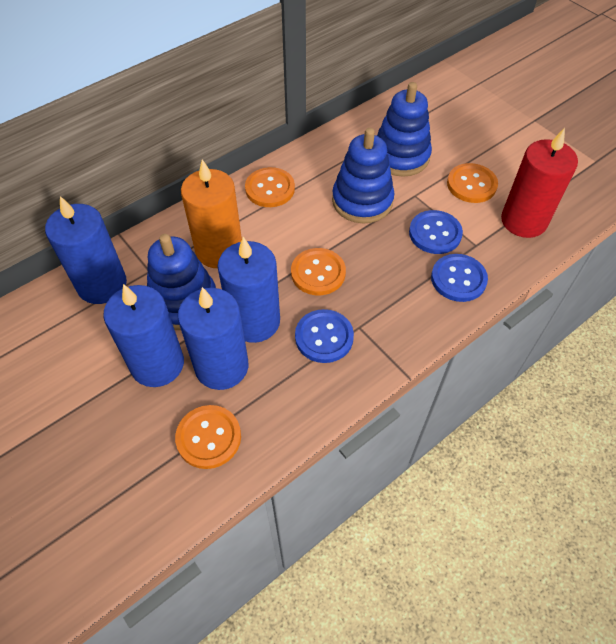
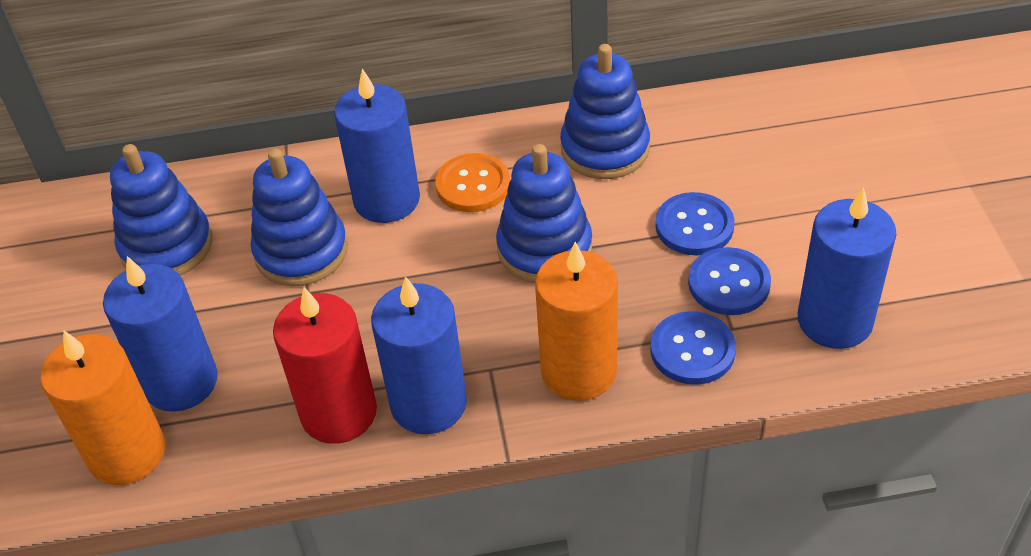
blue stacking toy: 3 -> 4
orange button: 4 -> 1
orange candle: 1 -> 2

